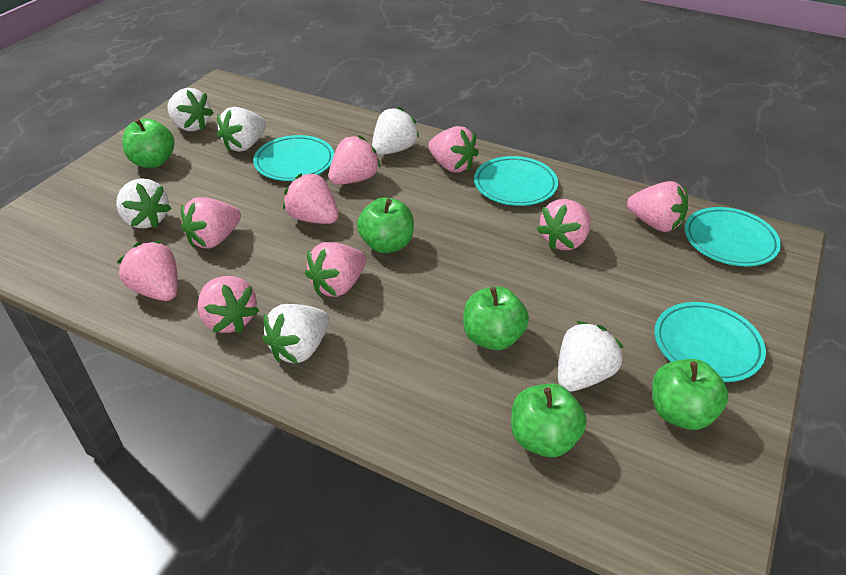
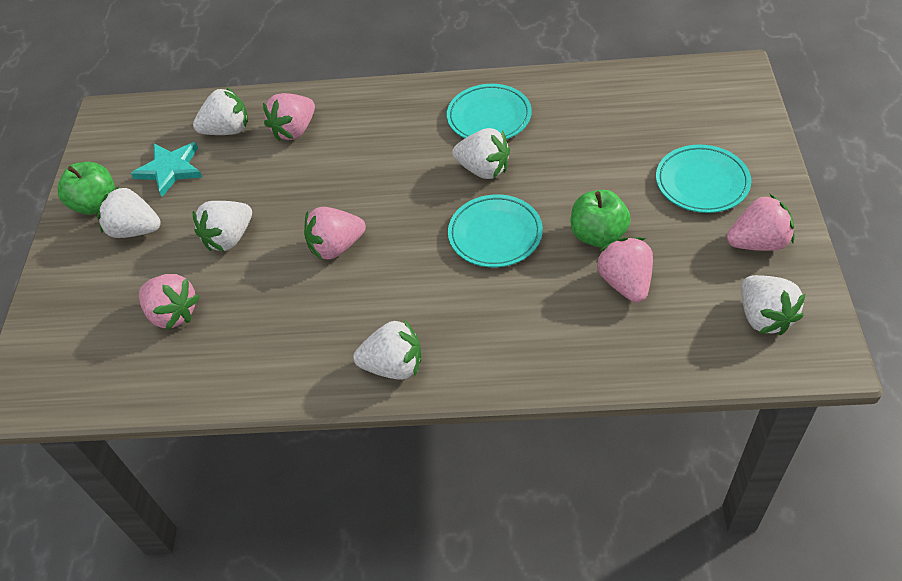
green apple: 5 -> 2
pink strawberry: 9 -> 5
turquoise plate: 4 -> 3
turquoise star: 0 -> 1

